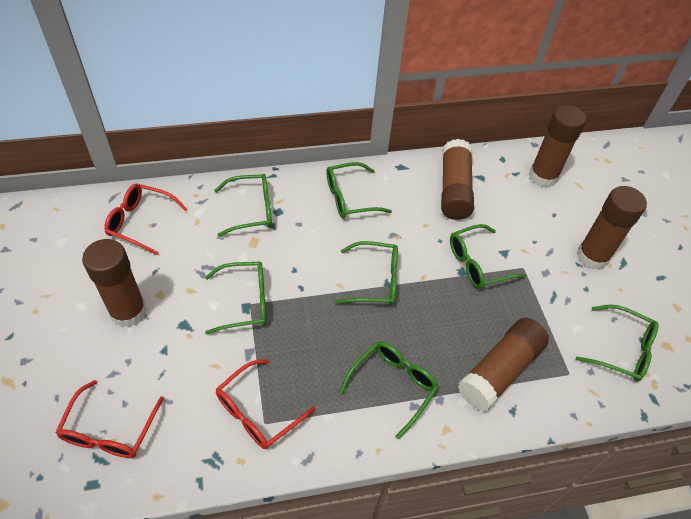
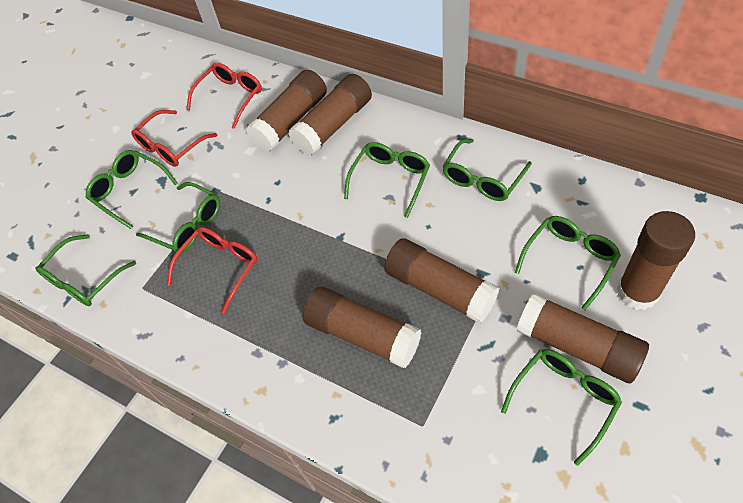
brown glue stick: 5 -> 6

